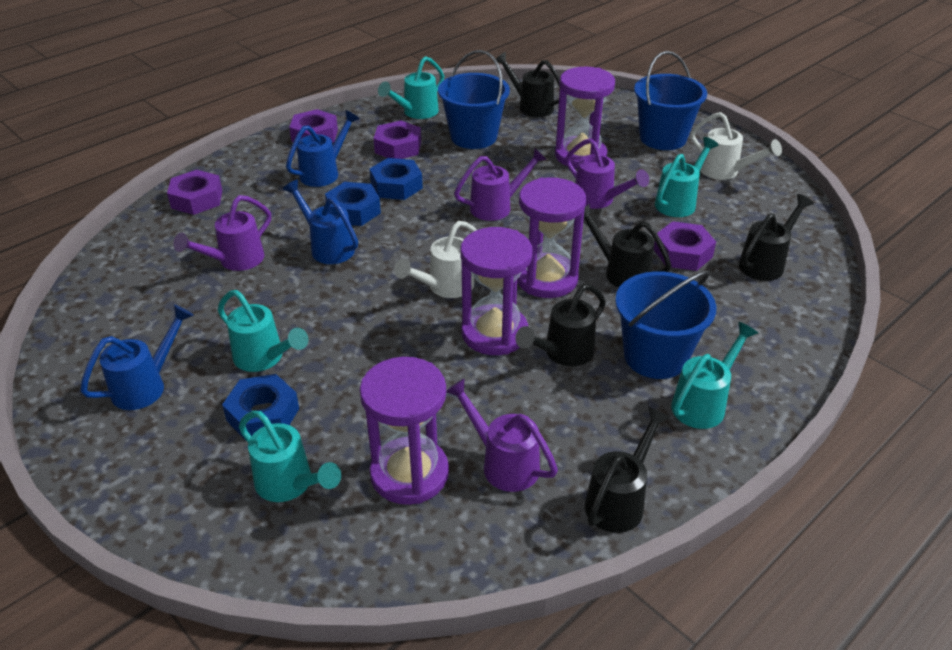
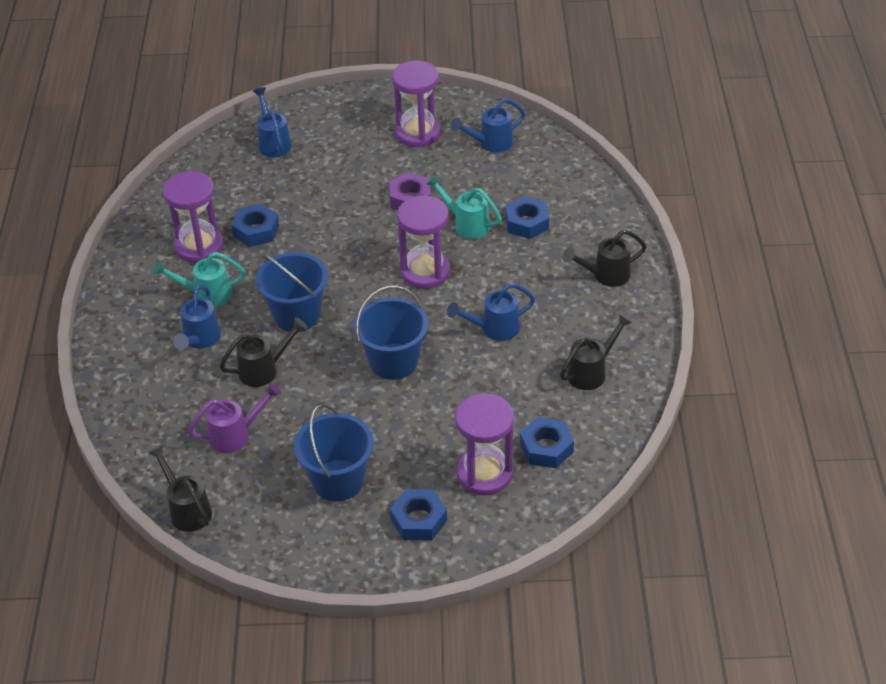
black watering can: 5 -> 4
blue nut: 3 -> 4
blue watering can: 3 -> 4
purple nut: 4 -> 1
purple watering can: 4 -> 1
turquoise watering can: 5 -> 2
white watering can: 2 -> 0

